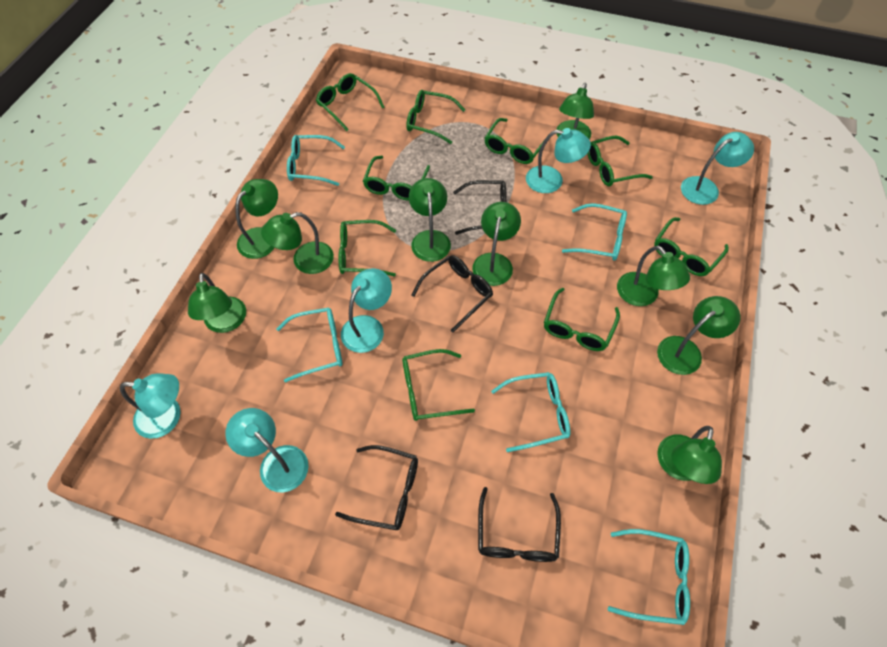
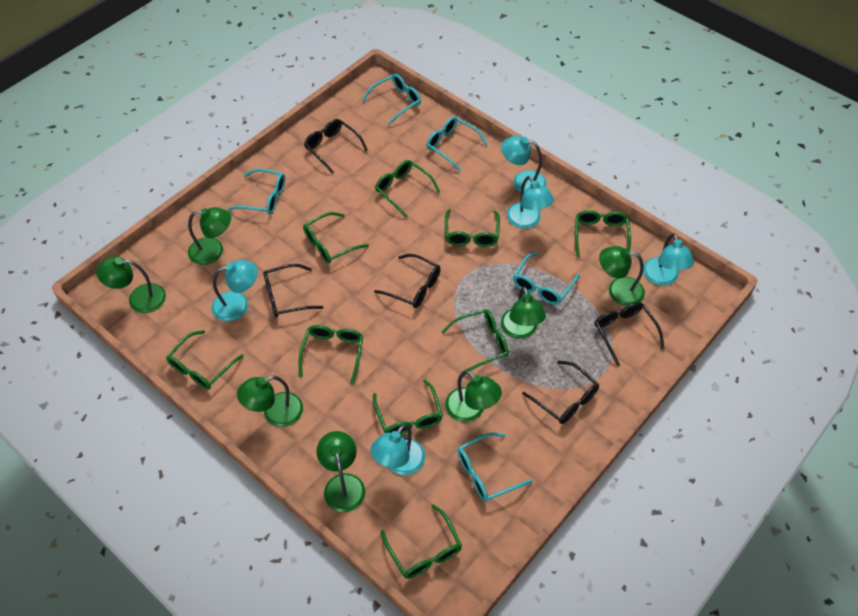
black glasses: 4 -> 5
green lamp: 9 -> 7

